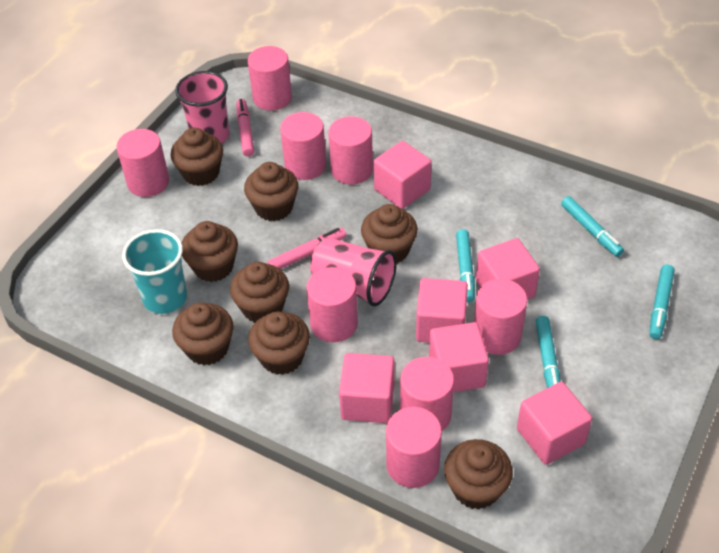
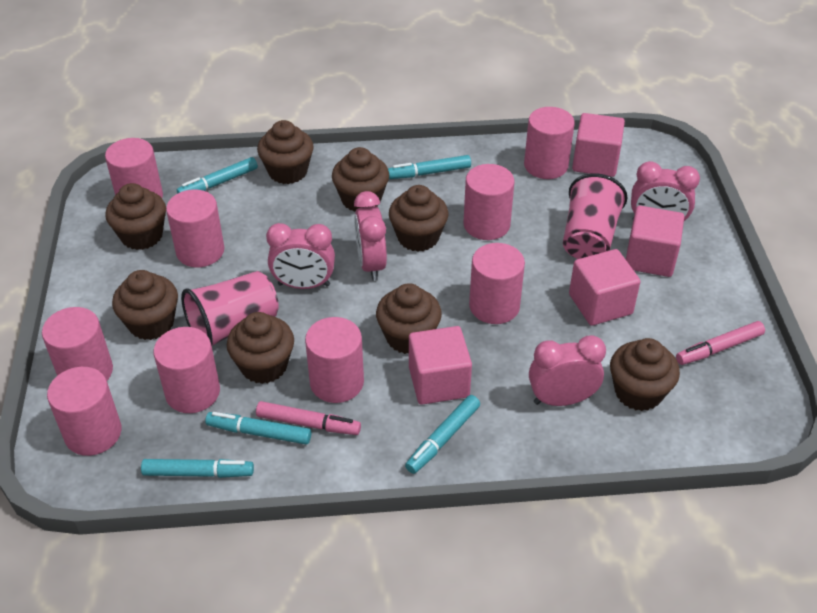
pink clock: 0 -> 4
pink cube: 6 -> 4
pink cylinder: 8 -> 9
turquoise cup: 1 -> 0
turquoise marker: 4 -> 5

